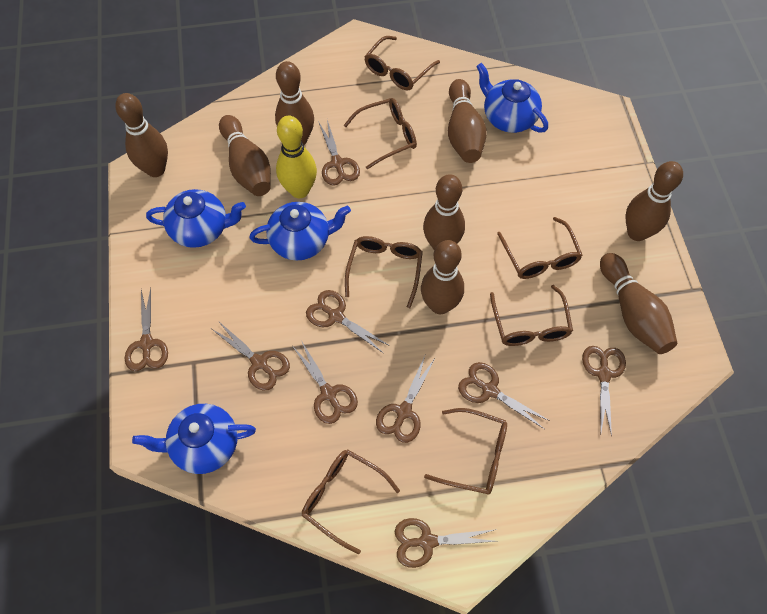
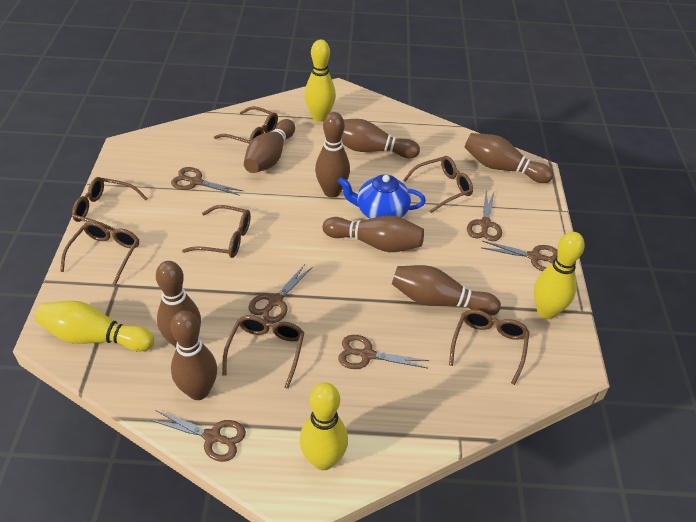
blue teapot: 4 -> 1
brown scissors: 9 -> 6
yellow bowling pin: 1 -> 4

